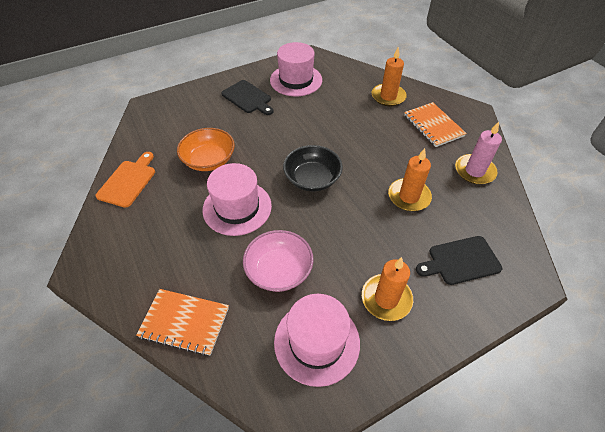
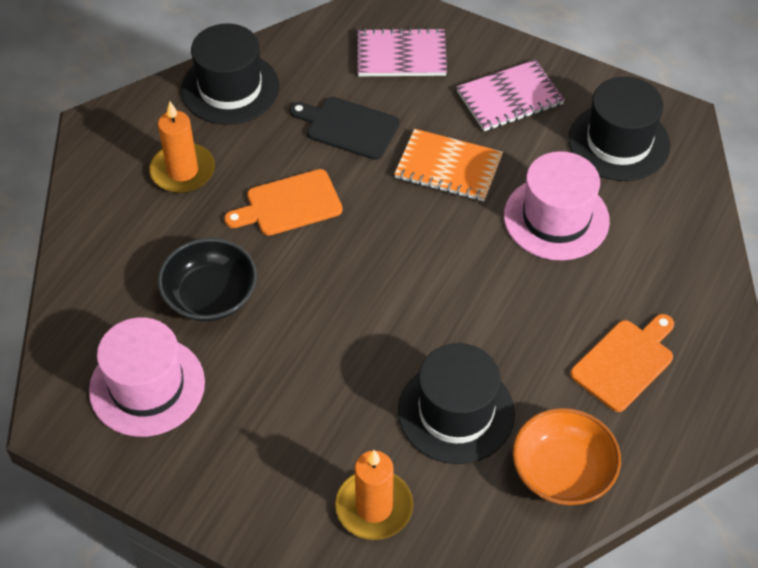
black cutting board: 2 -> 1
black hat: 0 -> 3
orange candle: 3 -> 2
orange cutting board: 1 -> 2
orange notebook: 2 -> 1
pink bowl: 1 -> 0
pink candle: 1 -> 0
pink hat: 3 -> 2
pink notebook: 0 -> 2

